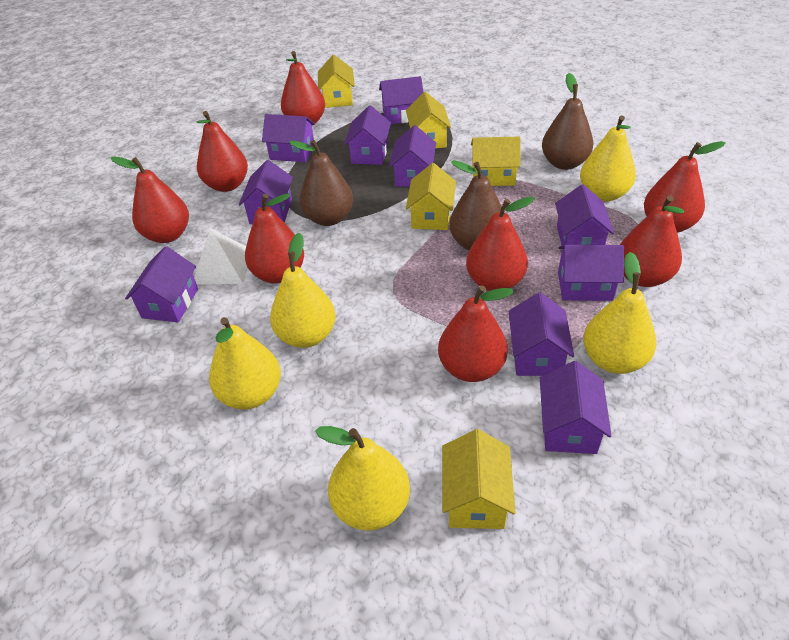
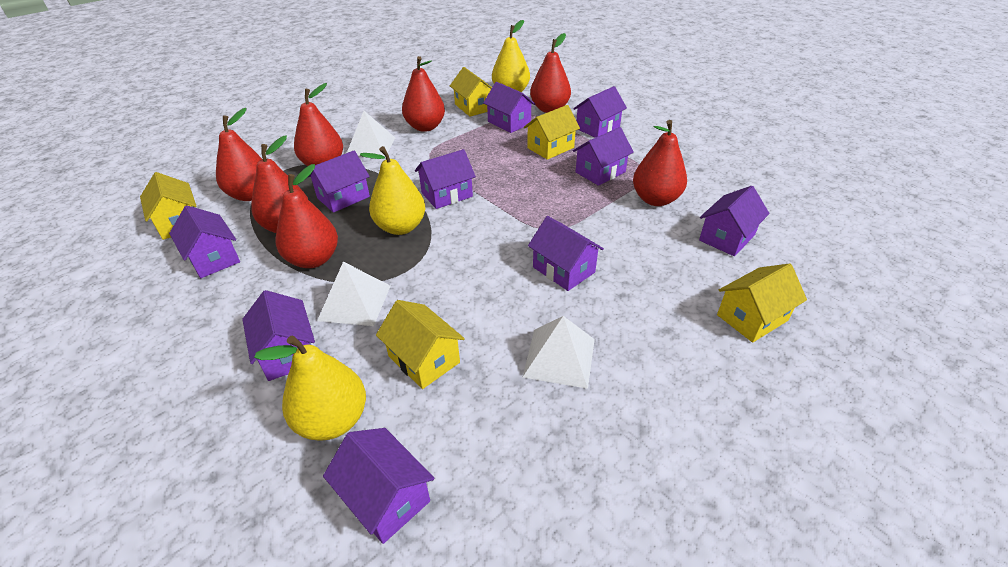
brown pear: 3 -> 0
red pear: 8 -> 7
white pyramid: 1 -> 3
yellow pear: 5 -> 3

